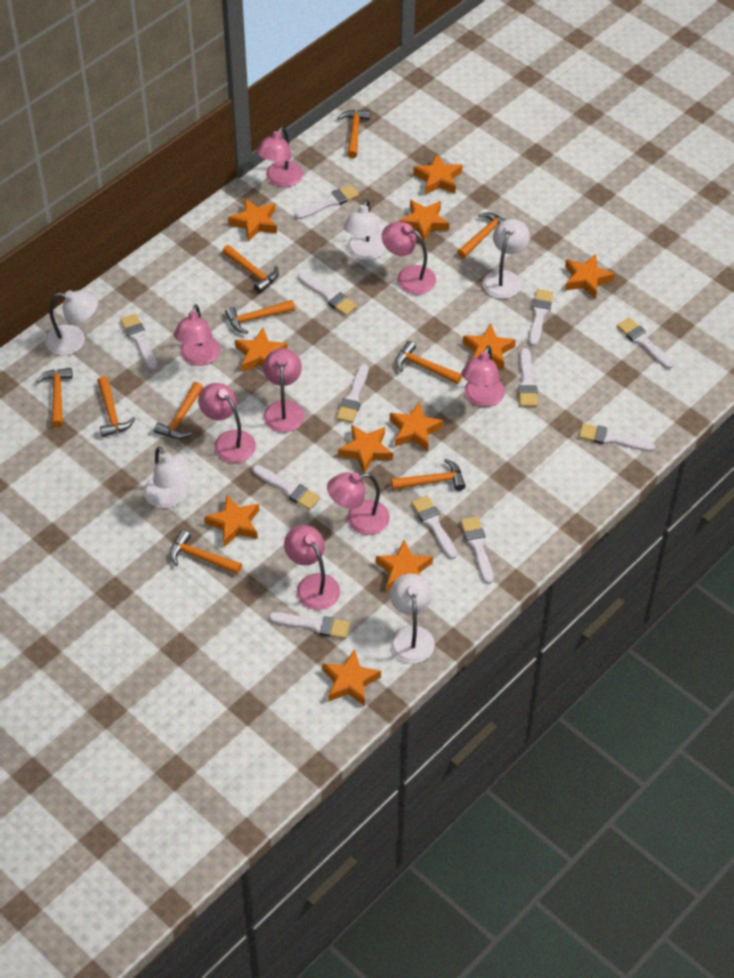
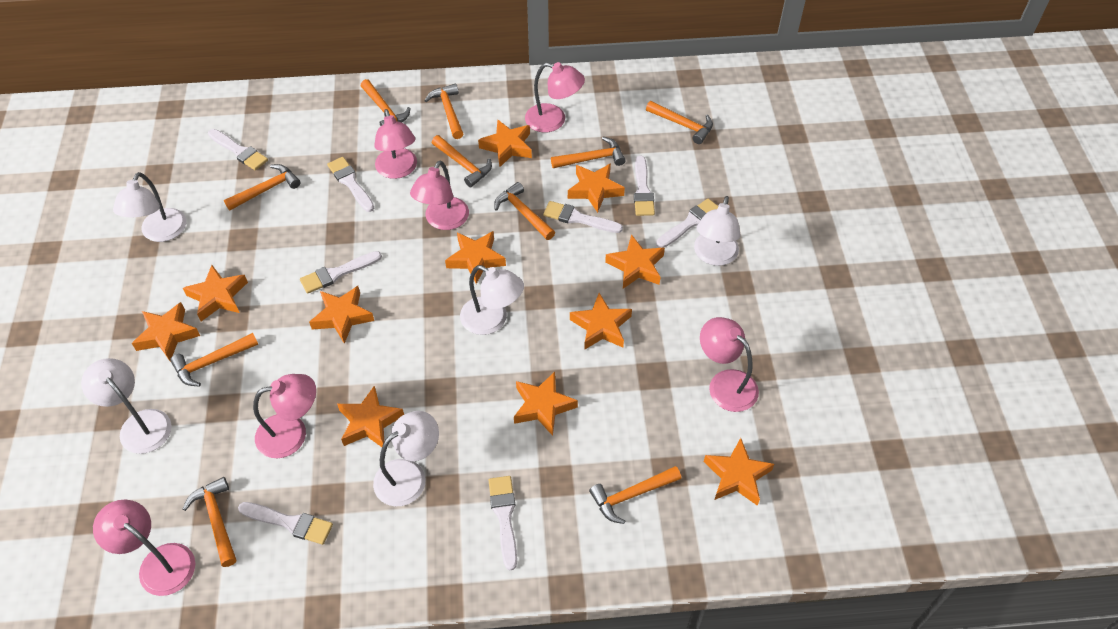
pink lamp: 8 -> 6
white brush: 12 -> 8

